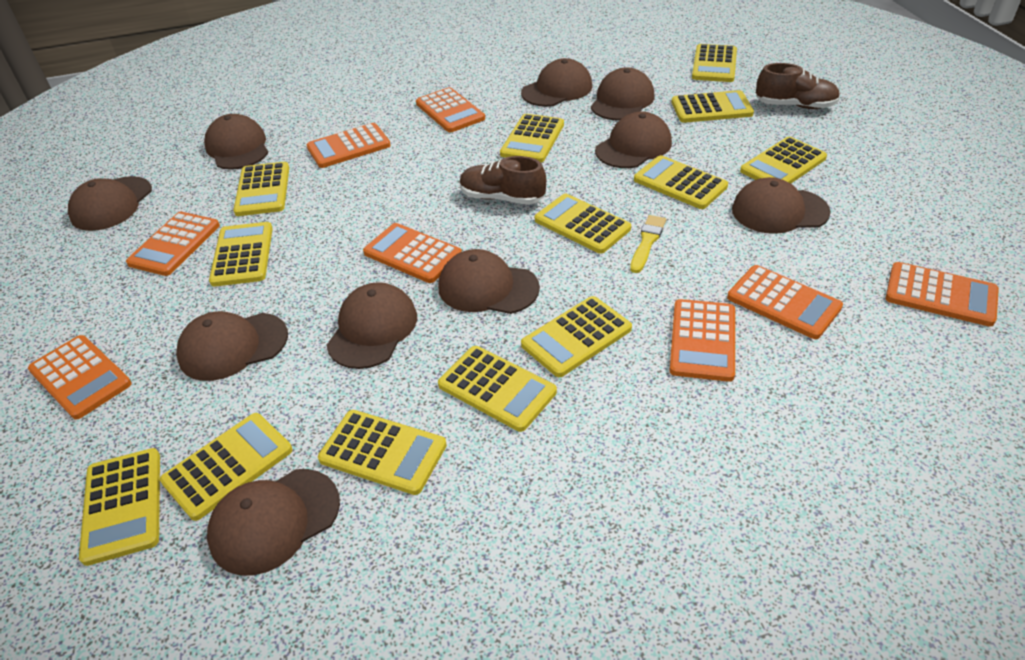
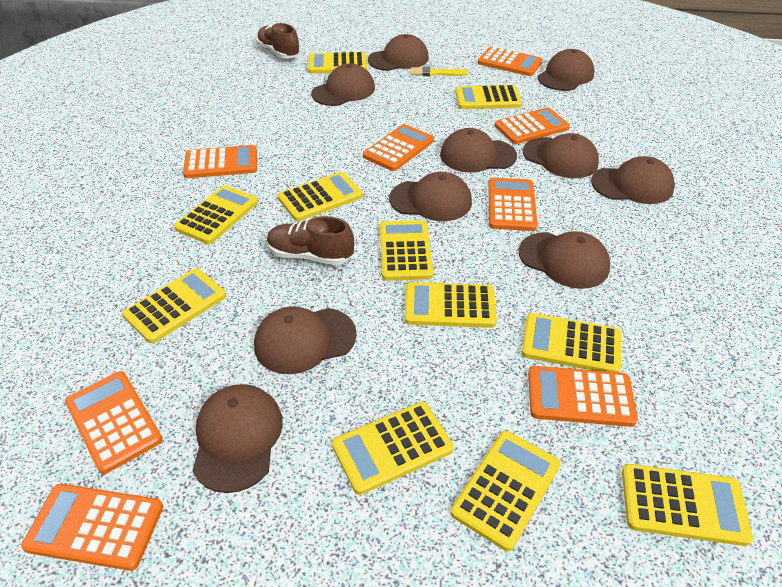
yellow calculator: 13 -> 11

